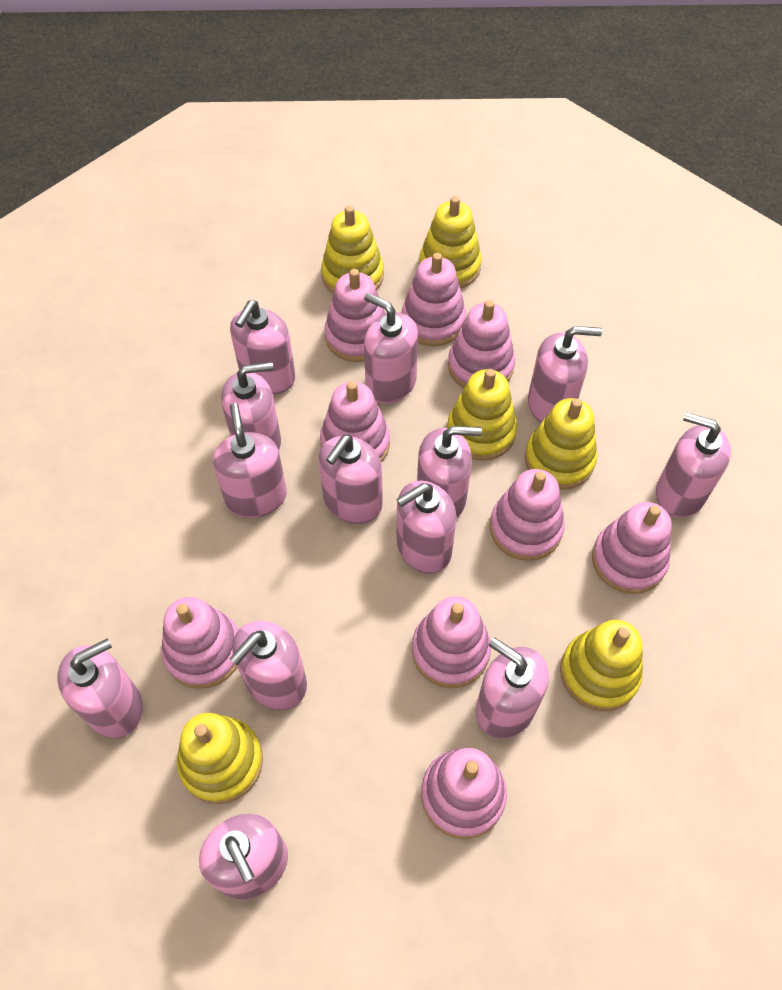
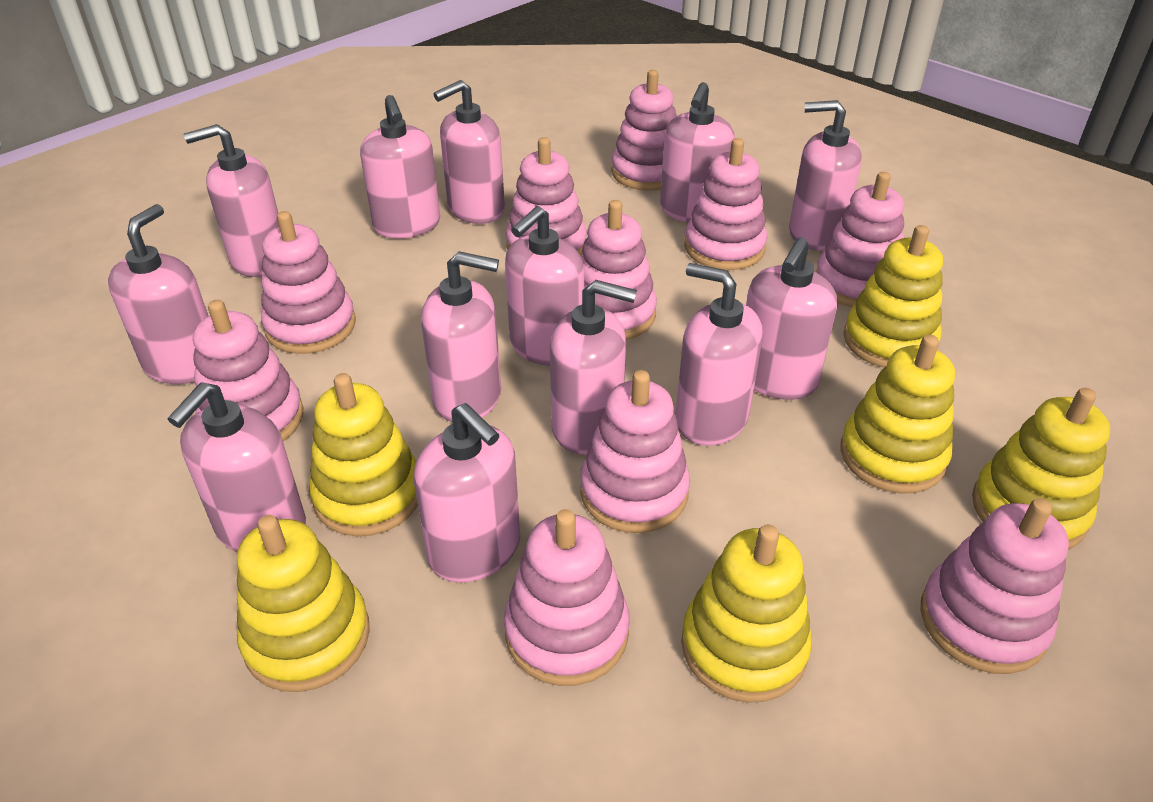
pink stacking toy: 9 -> 10

